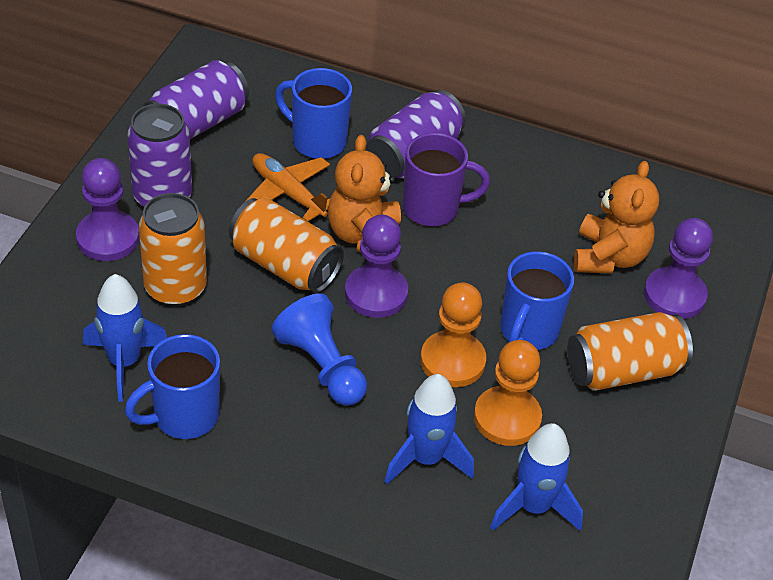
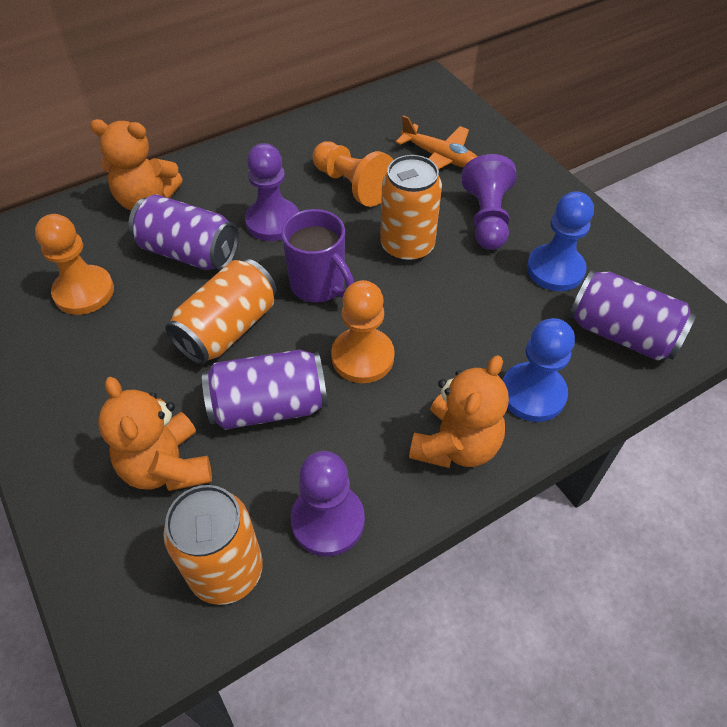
blue mug: 3 -> 0
blue pawn: 1 -> 2
blue rocket: 3 -> 0
orange pawn: 2 -> 3
orange teddy bear: 2 -> 3

